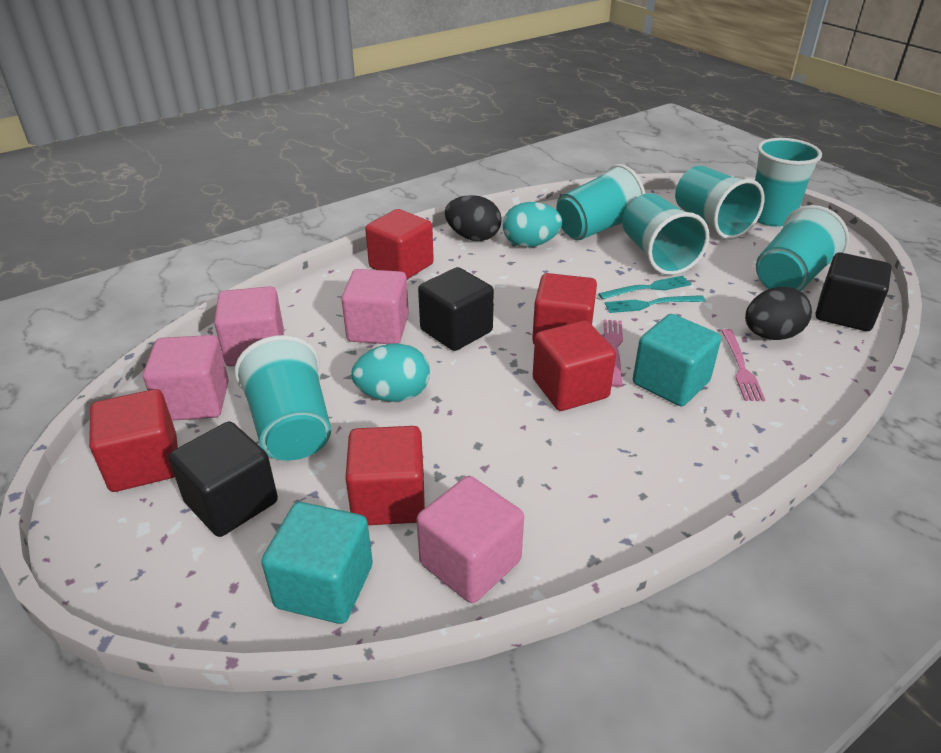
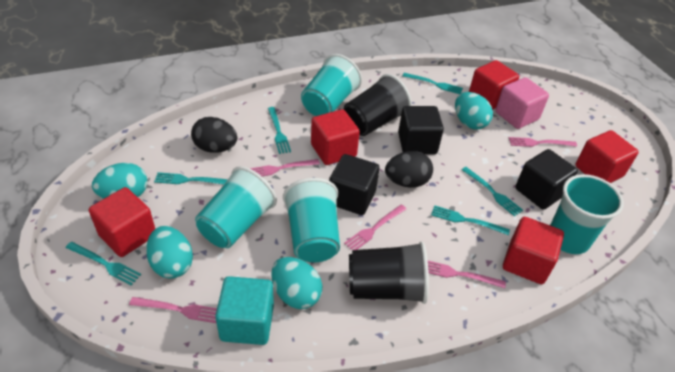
black cup: 0 -> 2
pink cube: 4 -> 1
pink fork: 2 -> 5
turquoise cube: 2 -> 1
turquoise cup: 6 -> 4
turquoise egg: 2 -> 4
turquoise fork: 2 -> 6

